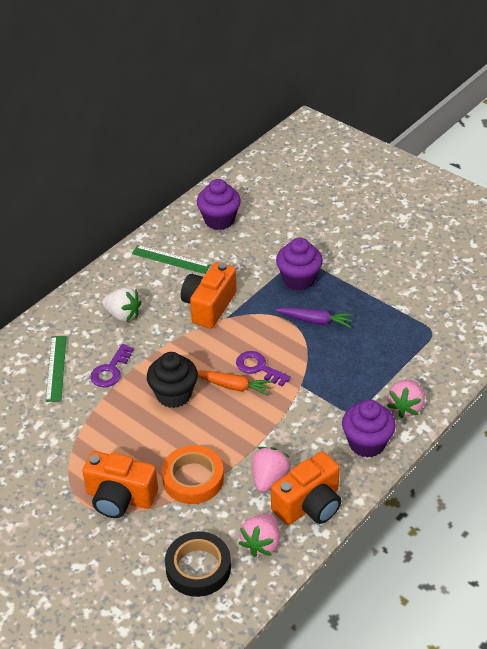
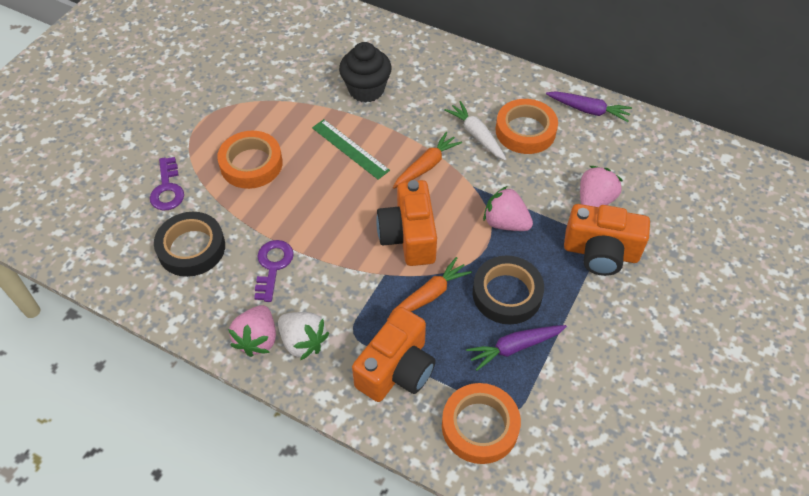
black tape: 1 -> 2
green ruler: 2 -> 1
orange carrot: 1 -> 2
orange tape: 1 -> 3
purple carrot: 1 -> 2
purple cupcake: 3 -> 0
white carrot: 0 -> 1

